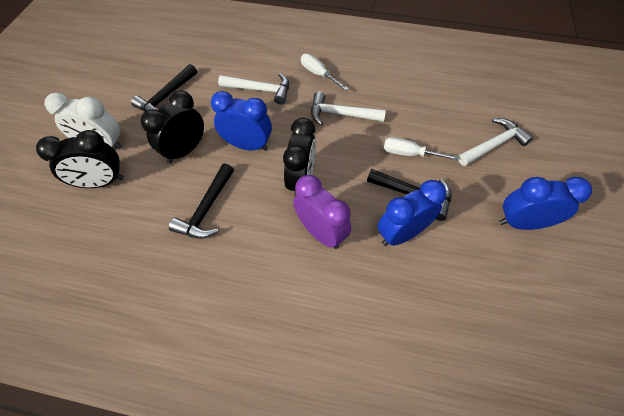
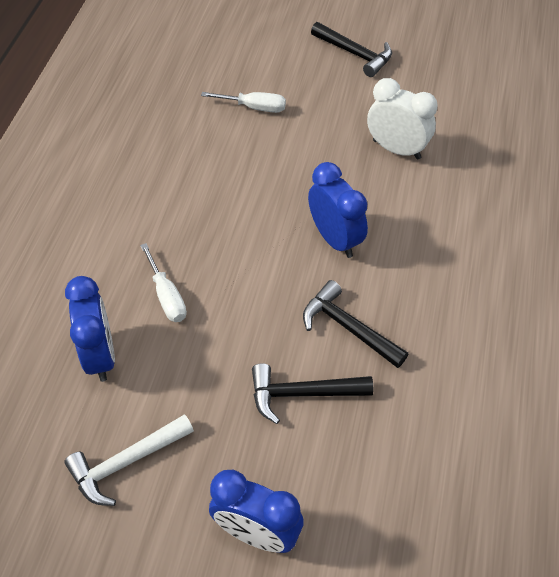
black clock: 3 -> 0
purple clock: 1 -> 0
white hammer: 3 -> 1

